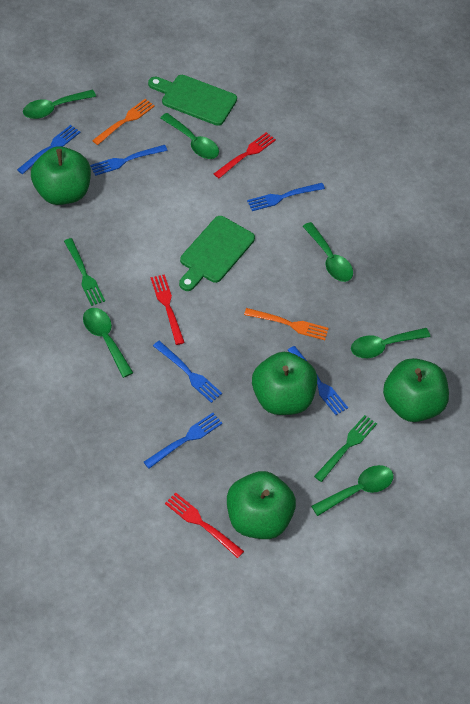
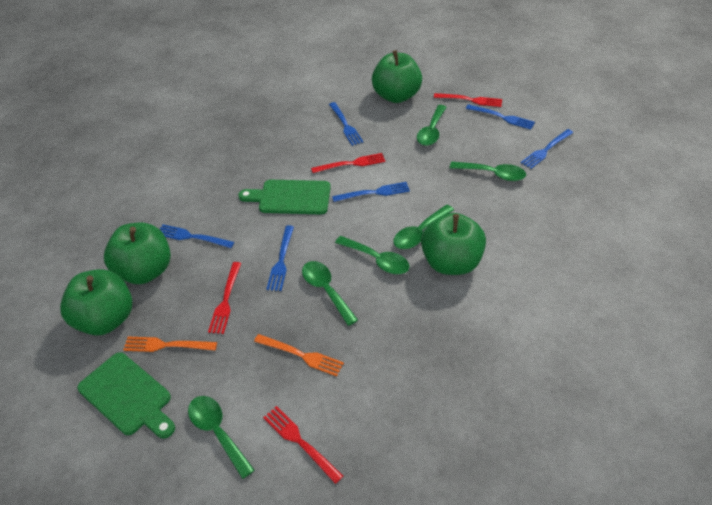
green fork: 2 -> 0
red fork: 3 -> 4

